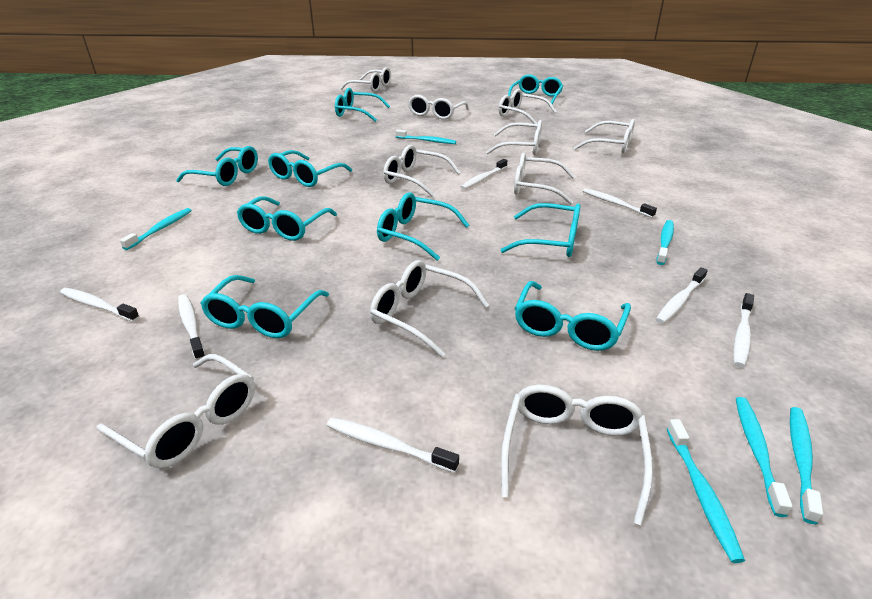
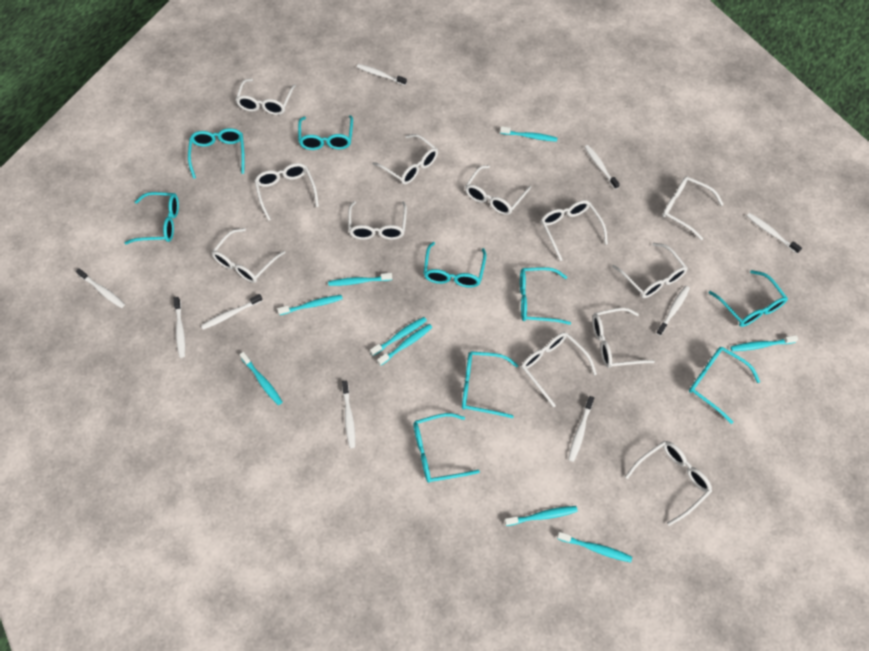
turquoise toothbrush: 6 -> 9
white glasses: 10 -> 12
white toothbrush: 7 -> 9

